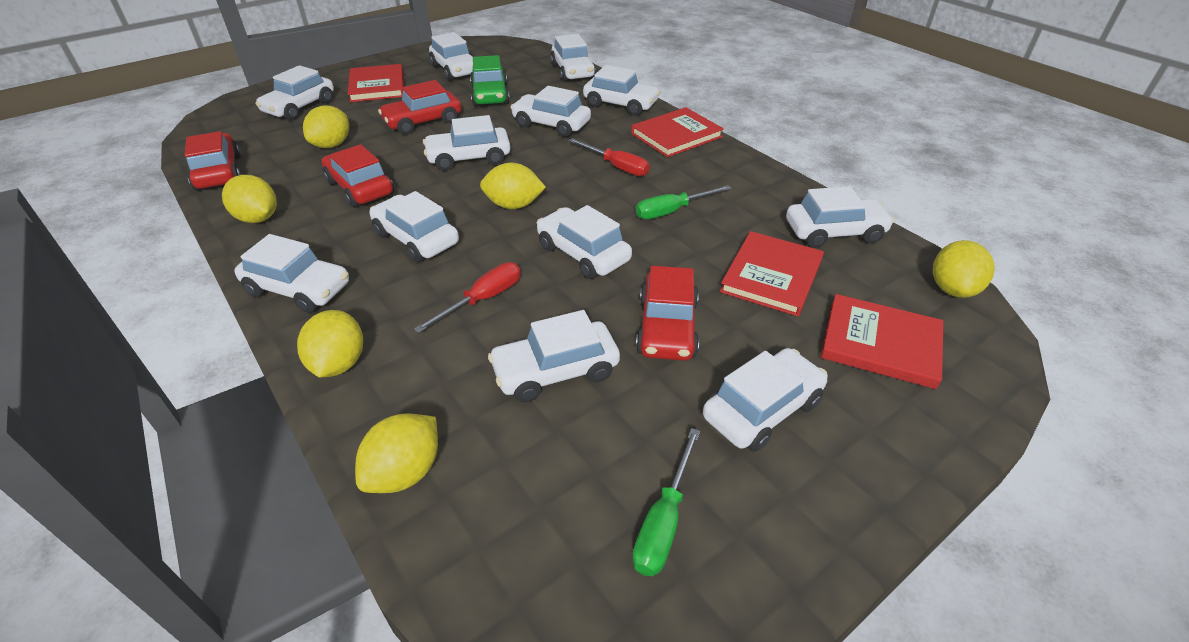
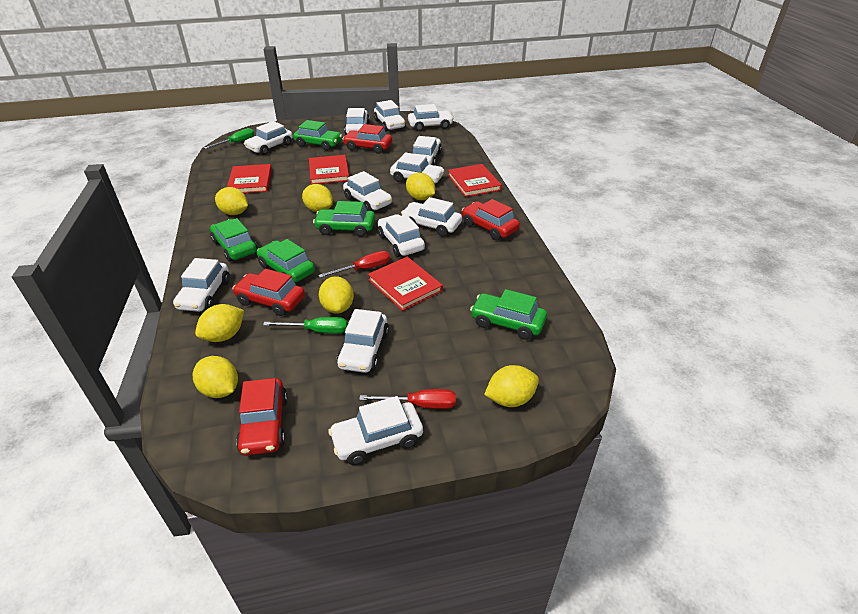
green car: 1 -> 5
yellow lemon: 6 -> 7

